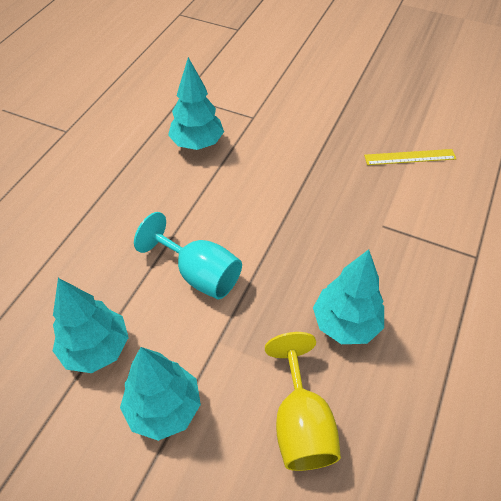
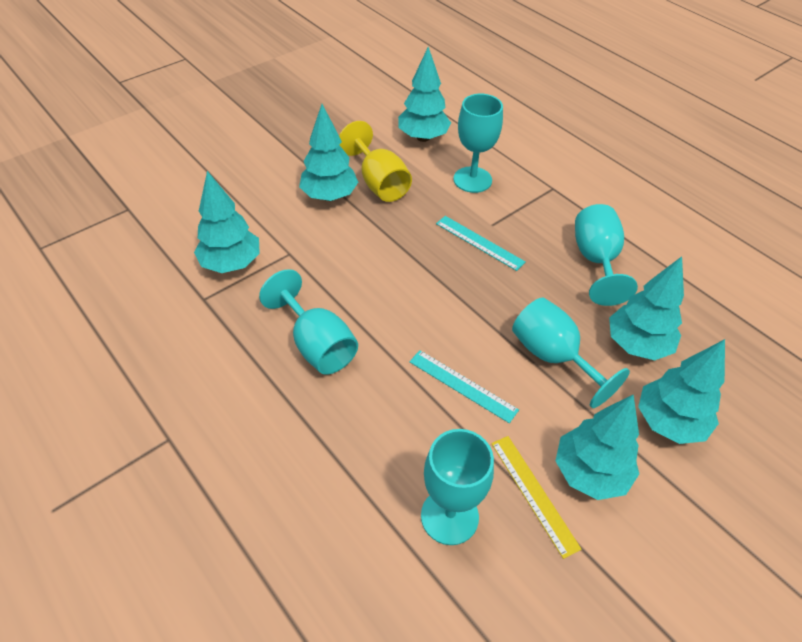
turquoise goblet: 1 -> 5
turquoise ruler: 0 -> 2
turquoise tree: 4 -> 6

